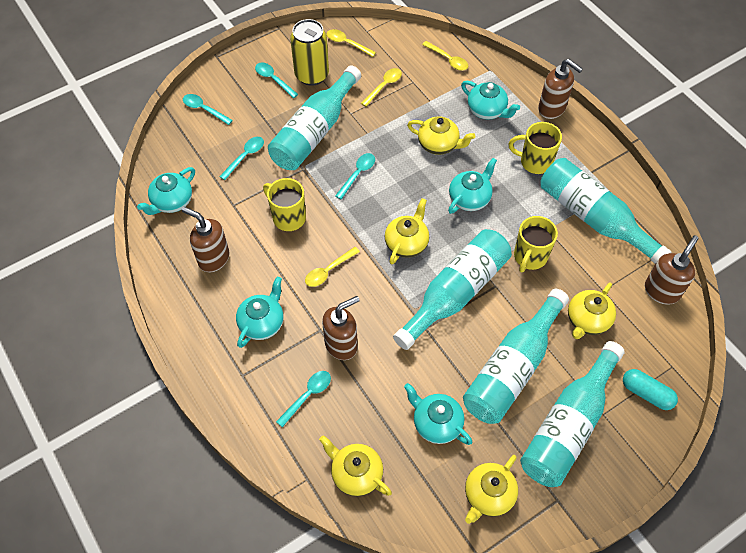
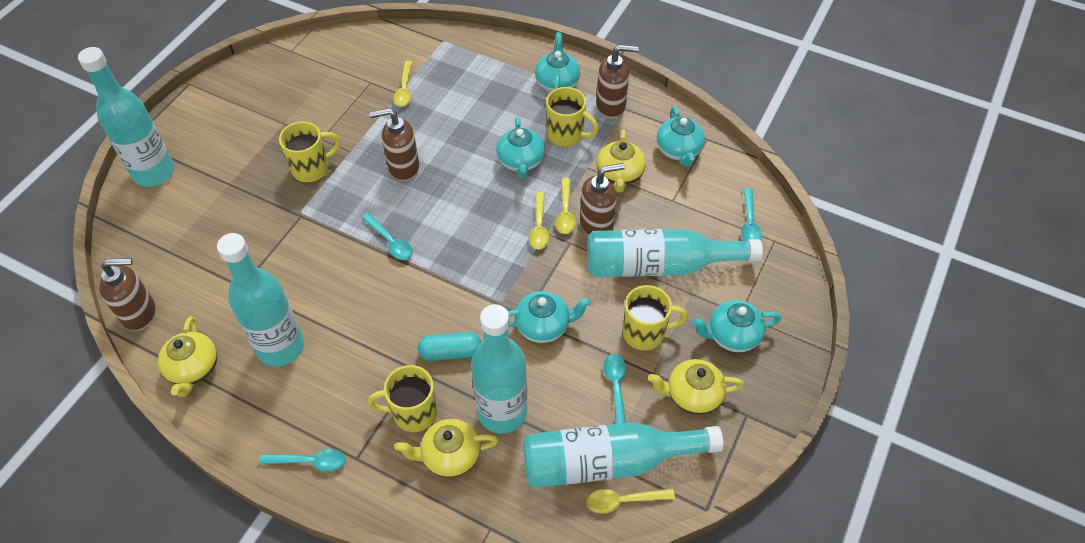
turquoise spoon: 5 -> 4
yellow can: 1 -> 0
yellow mug: 3 -> 4
yellow teapot: 5 -> 4

